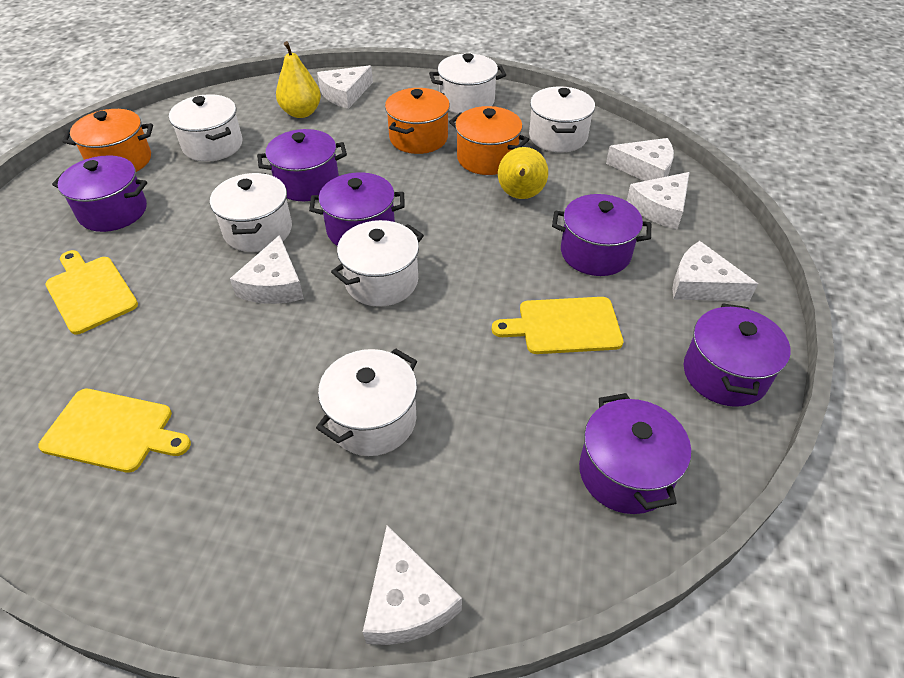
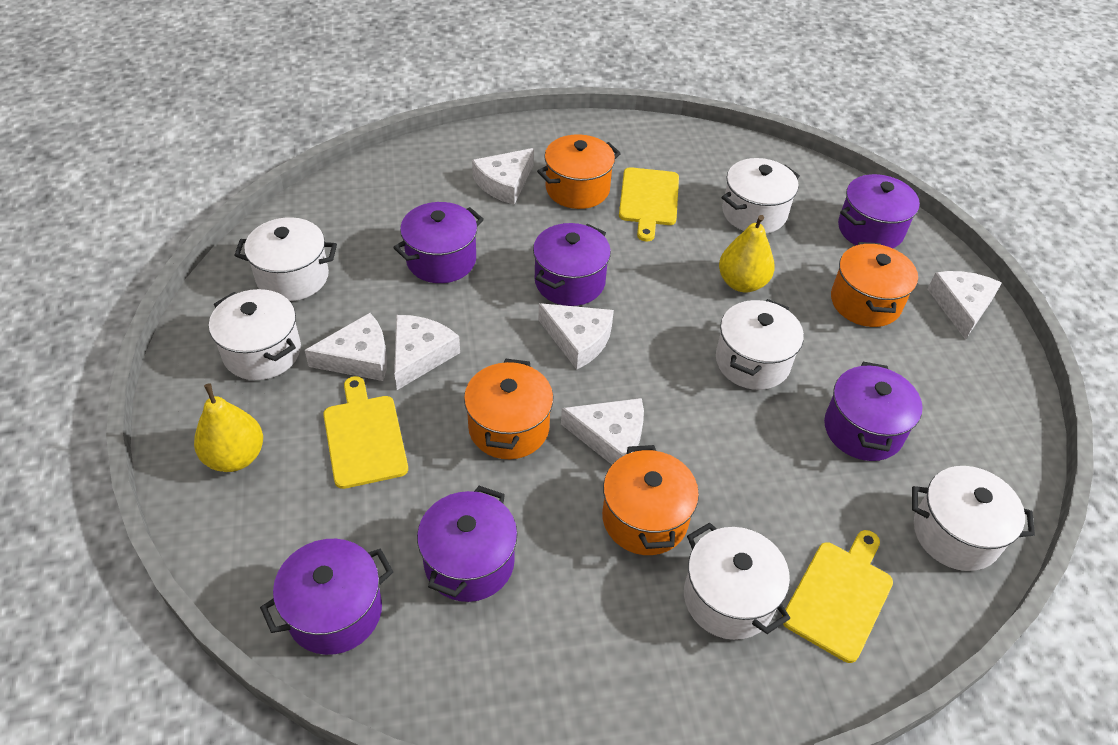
orange pot: 3 -> 4

